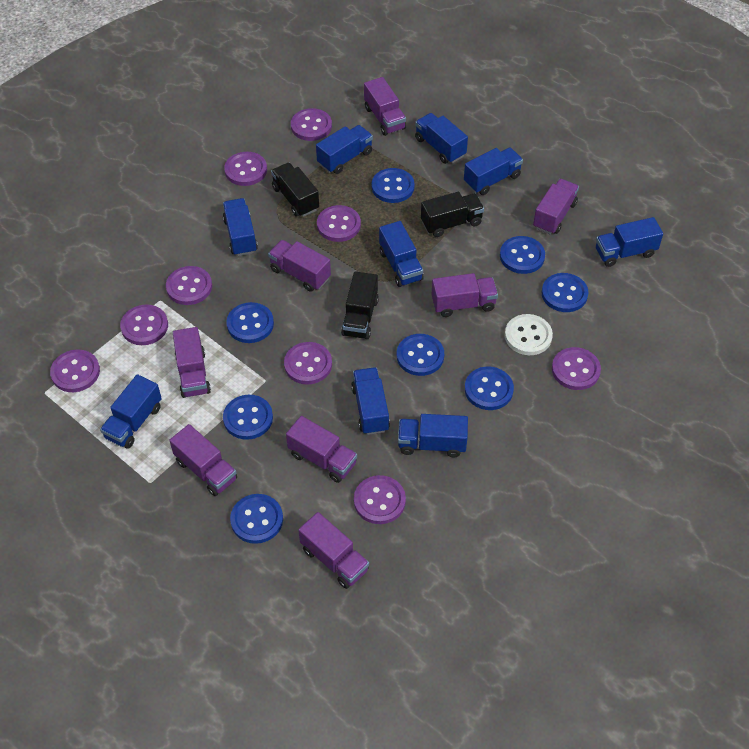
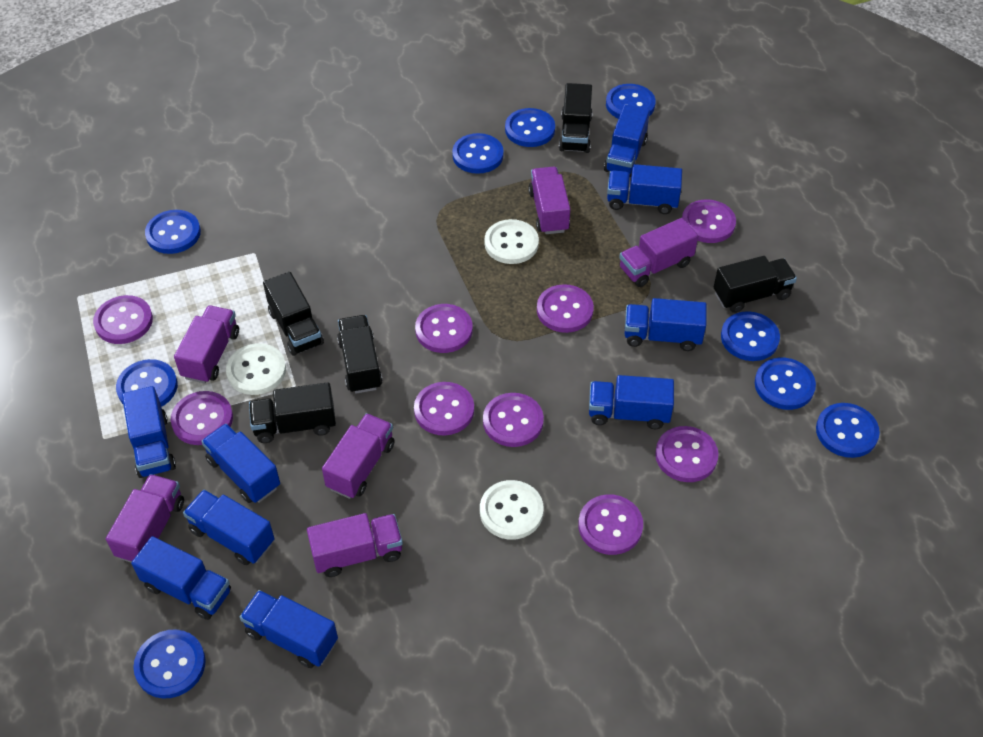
black truck: 3 -> 5
blue button: 8 -> 9
purple truck: 8 -> 6
white button: 1 -> 3

